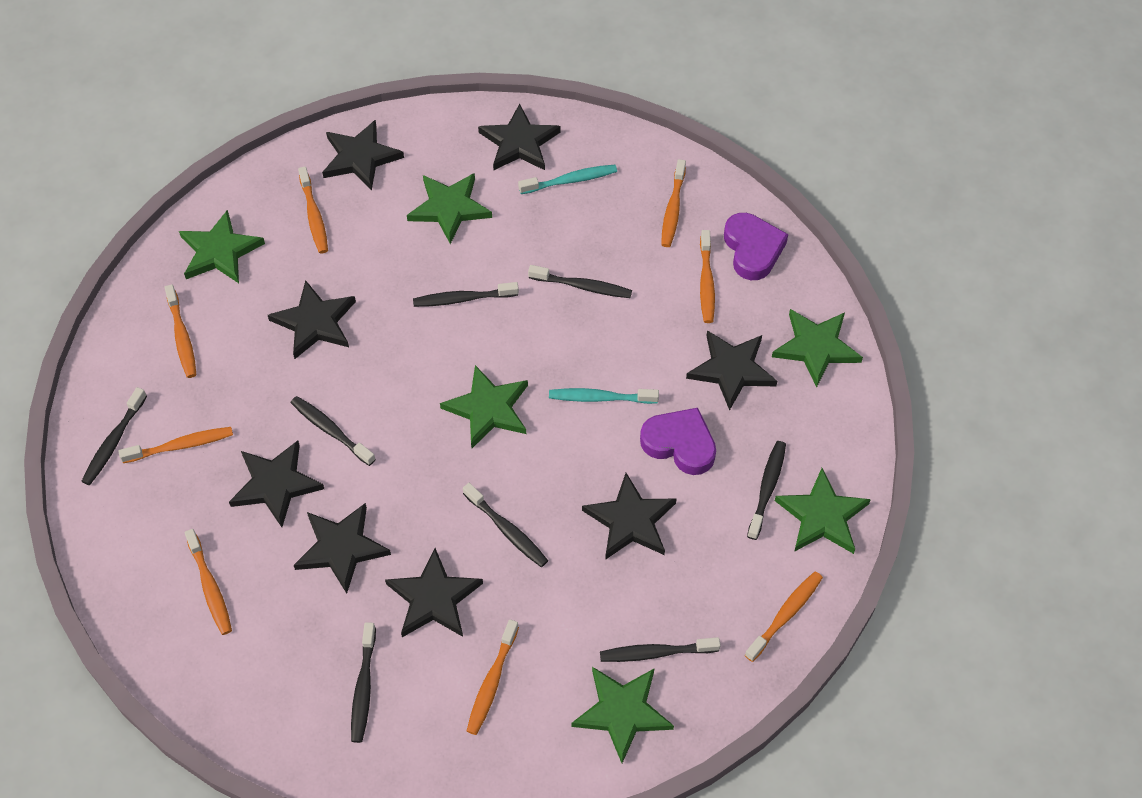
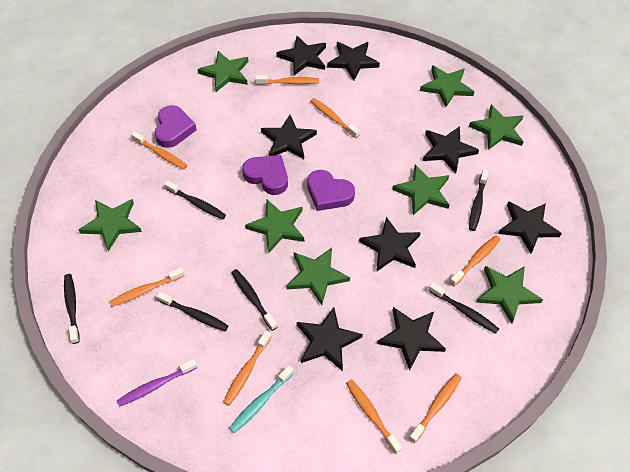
black toothbrush: 8 -> 6
green star: 6 -> 8
purple heart: 2 -> 3
purple toothbrush: 0 -> 1
turquoise toothbrush: 2 -> 1

